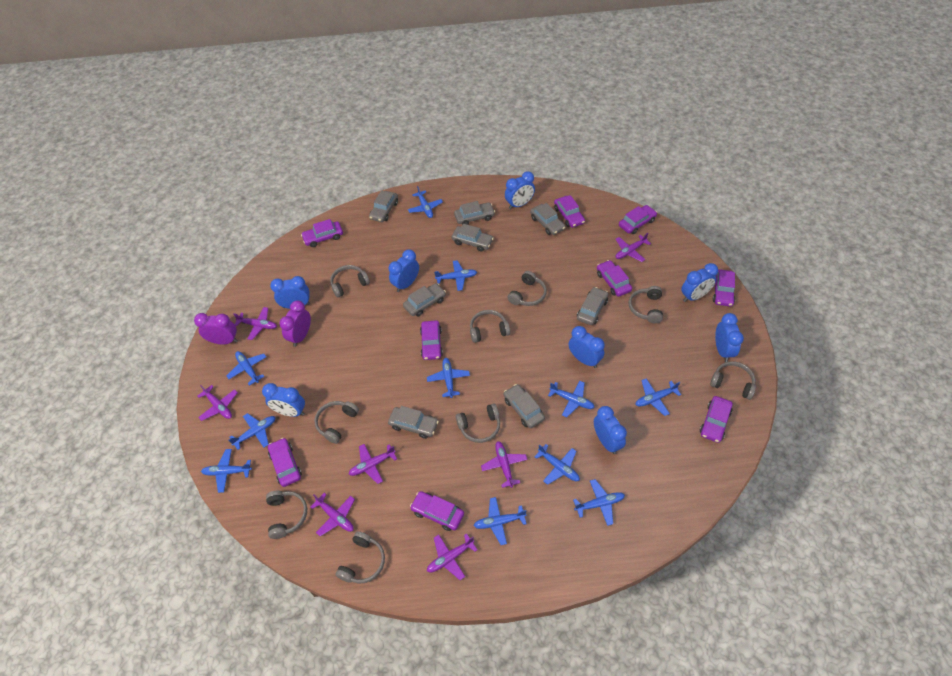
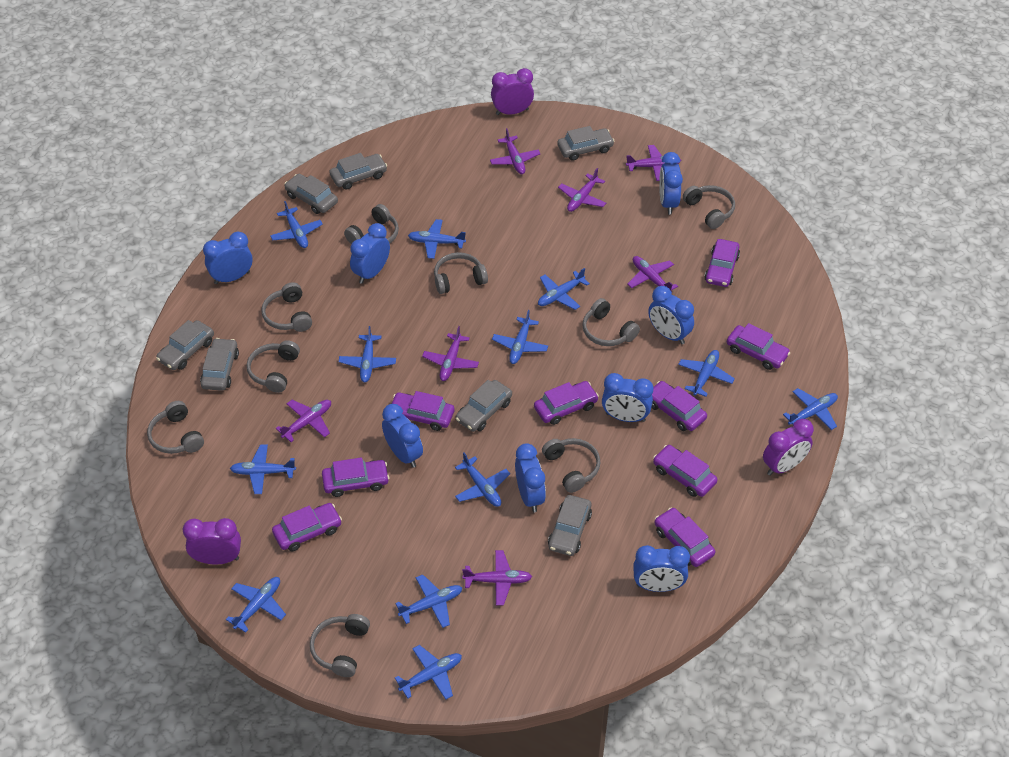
blue plane: 11 -> 12
grey car: 8 -> 7
purple clock: 2 -> 3

